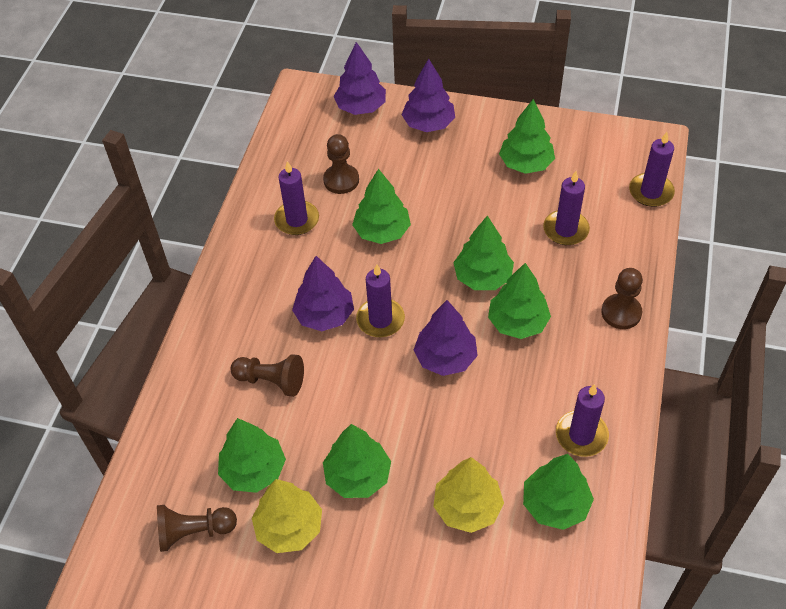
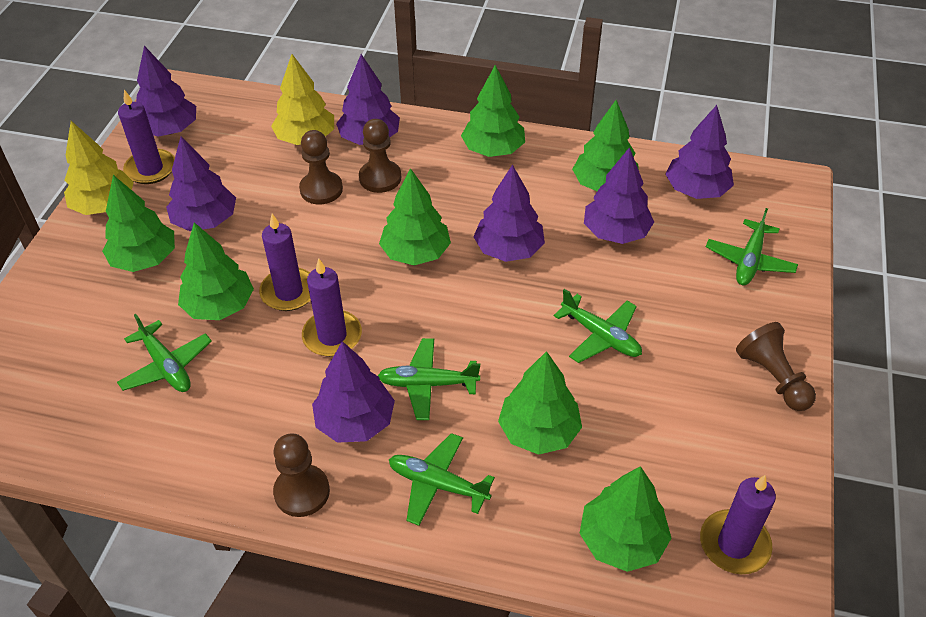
green plane: 0 -> 5
purple candle: 5 -> 4
purple tree: 4 -> 7

